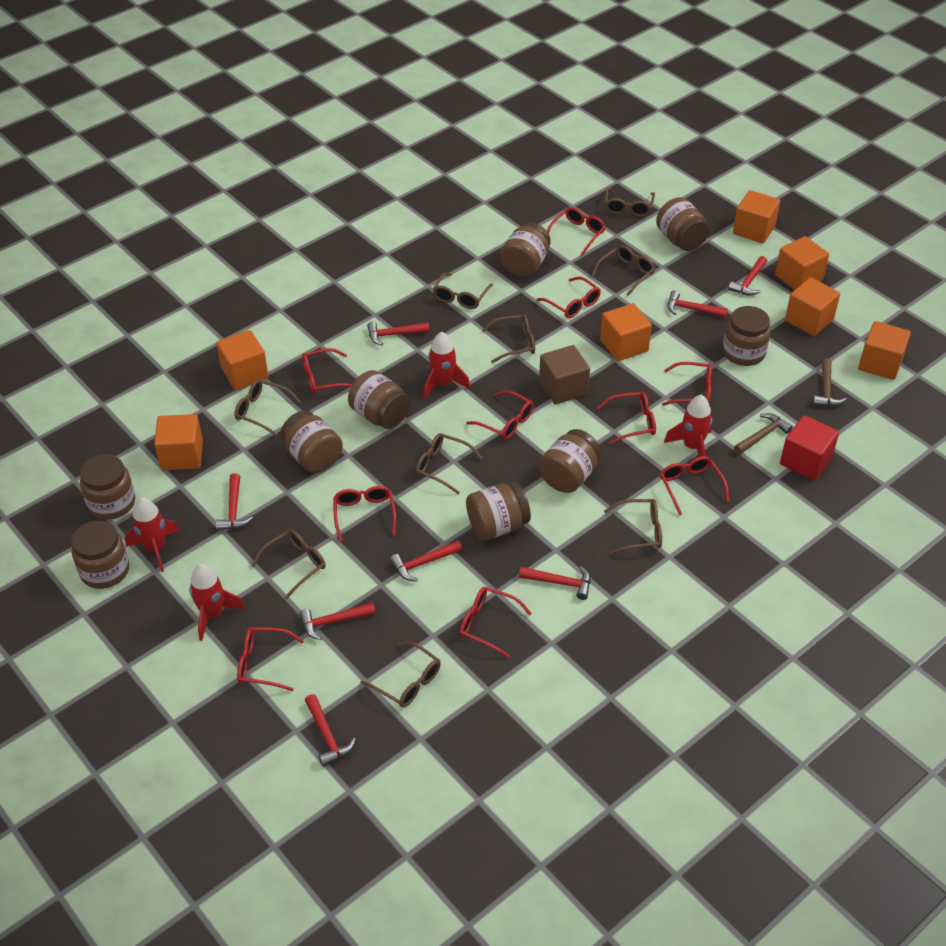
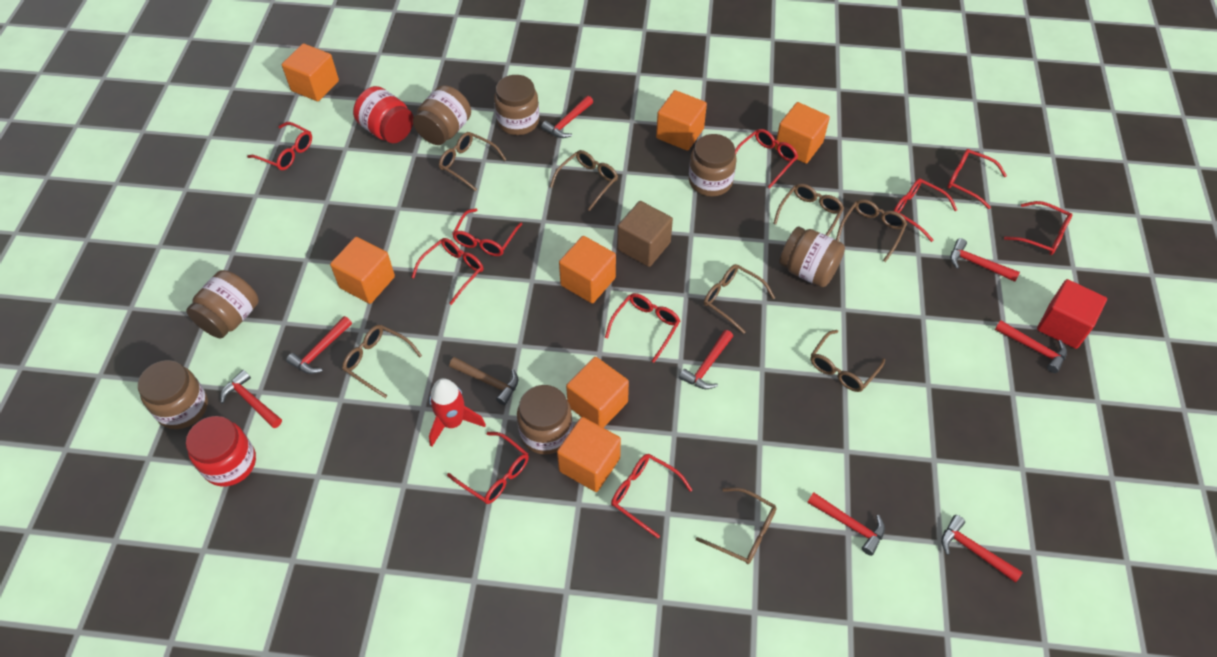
brown glasses: 9 -> 8
brown hammer: 2 -> 1
brown jar: 9 -> 7
red jar: 0 -> 2
red rocket: 4 -> 1

